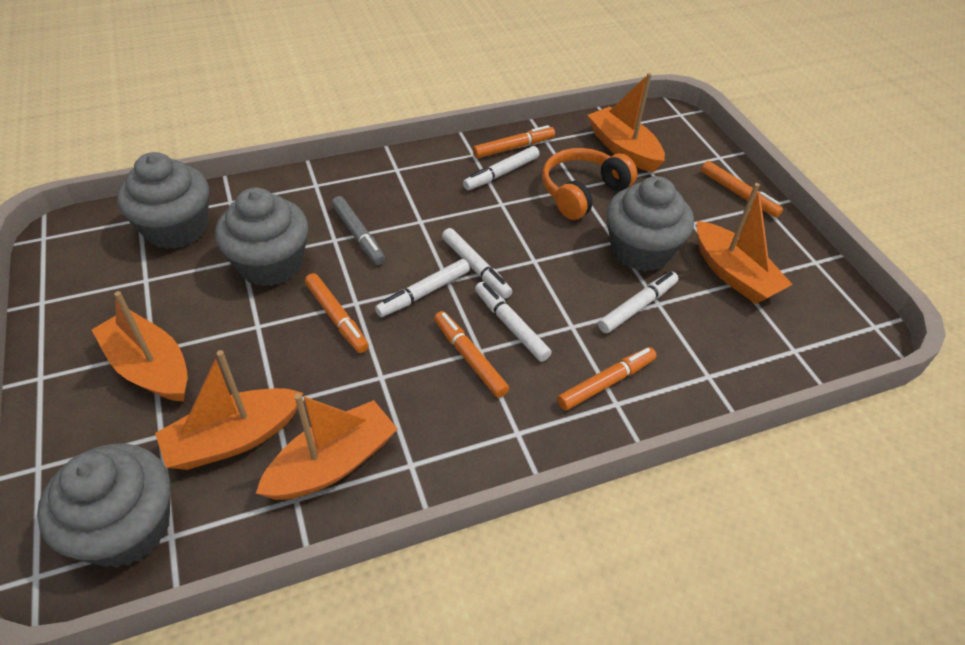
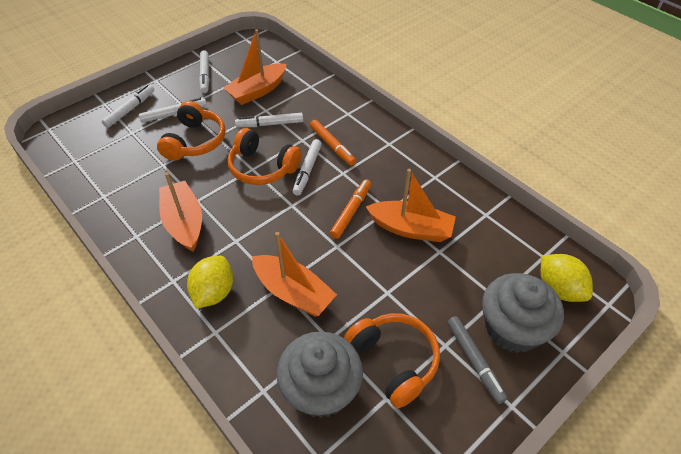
grey cupcake: 4 -> 2
orange boat: 5 -> 4
orange headphones: 1 -> 3
orange marker: 5 -> 2
yellow lemon: 0 -> 2

